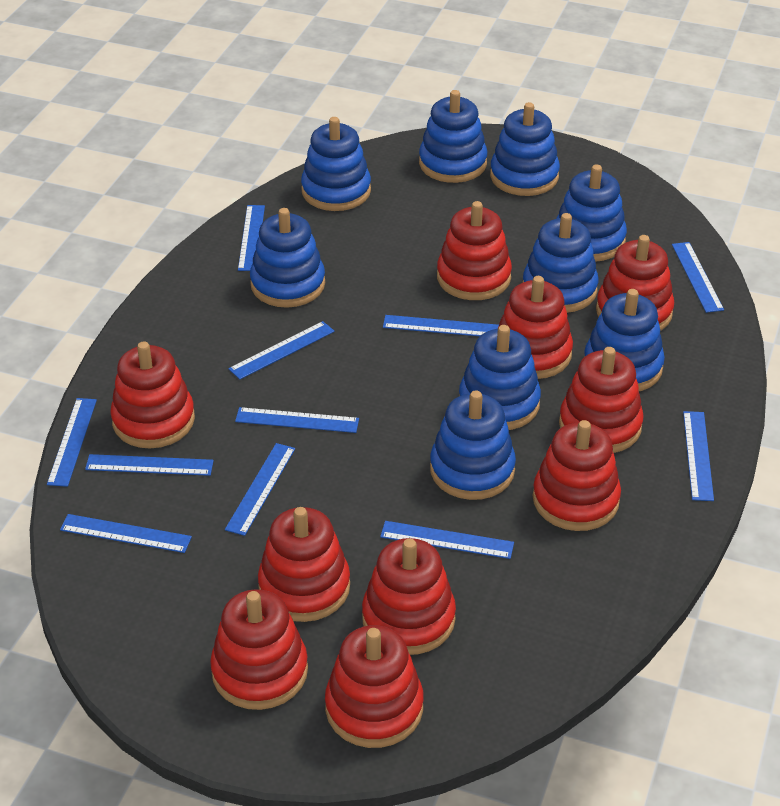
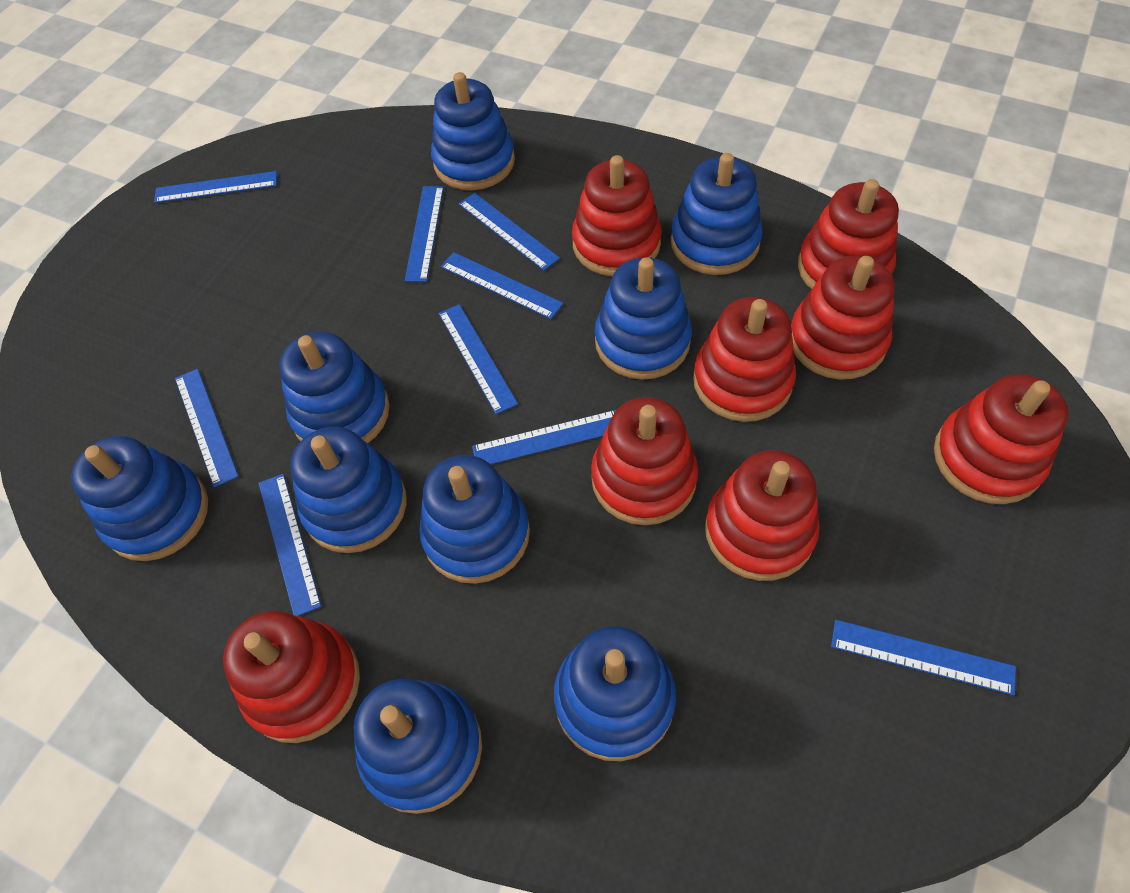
blue ruler: 11 -> 9
red stacking toy: 10 -> 8

